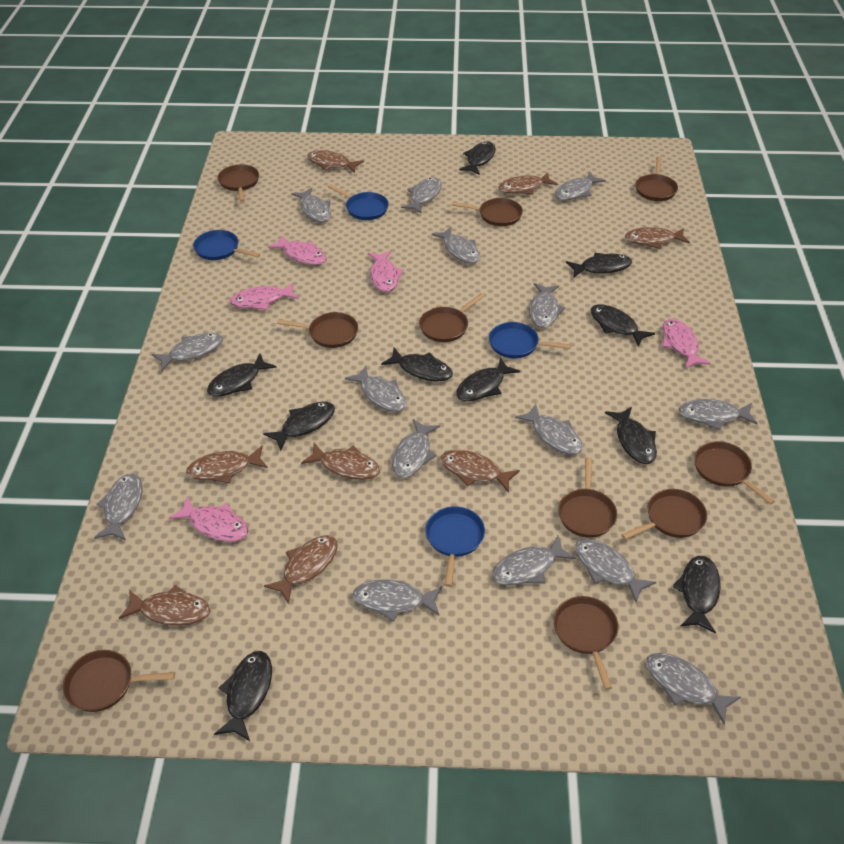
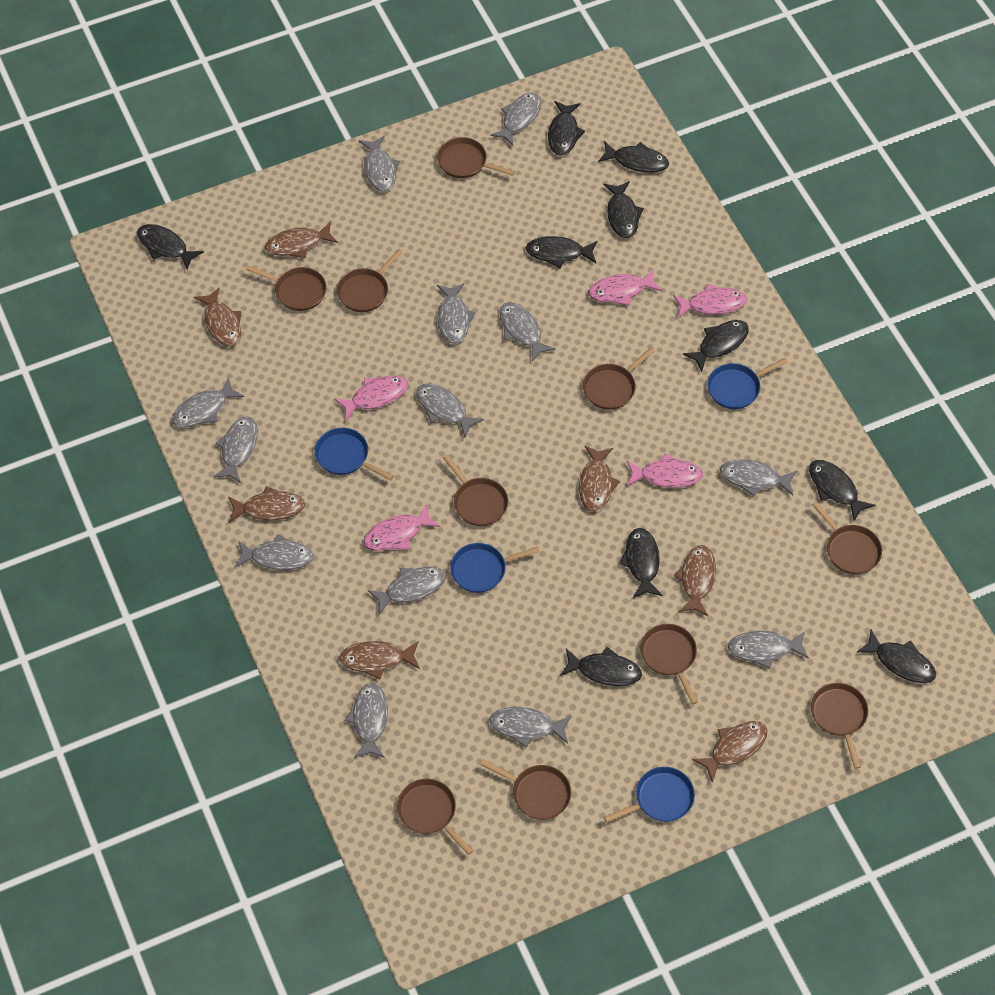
brown fish: 8 -> 7
grey fish: 15 -> 13

